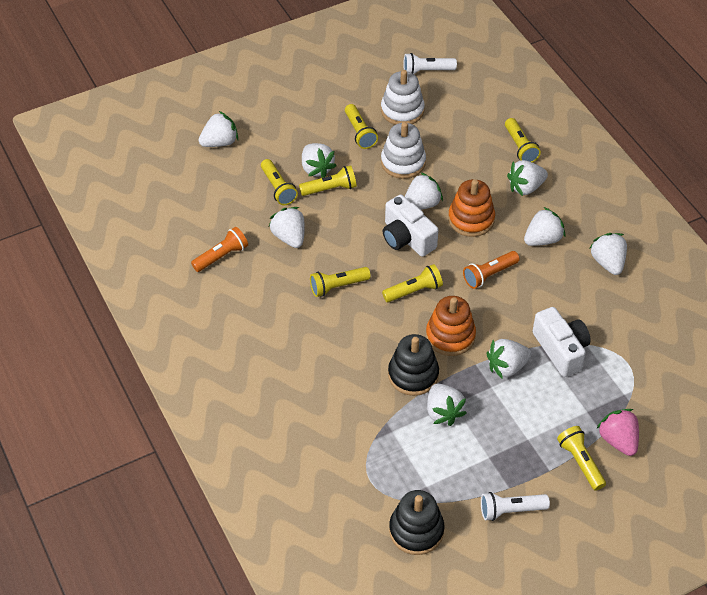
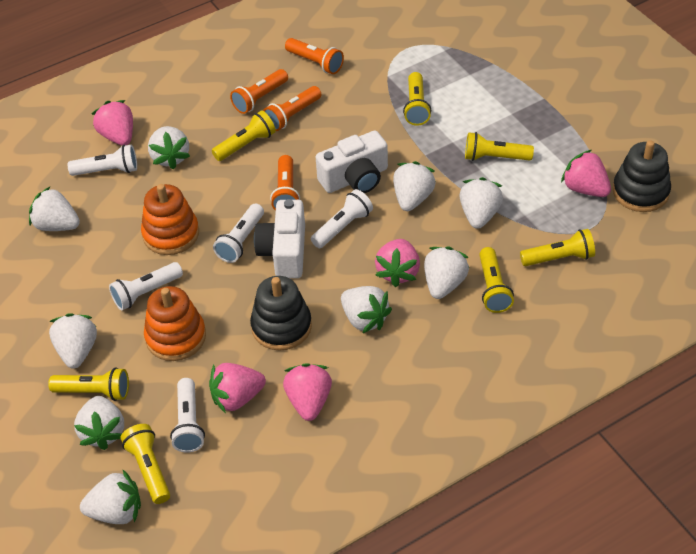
orange flashlight: 2 -> 4
pink strawberry: 1 -> 5
white flashlight: 2 -> 5
white stacking toy: 2 -> 0

